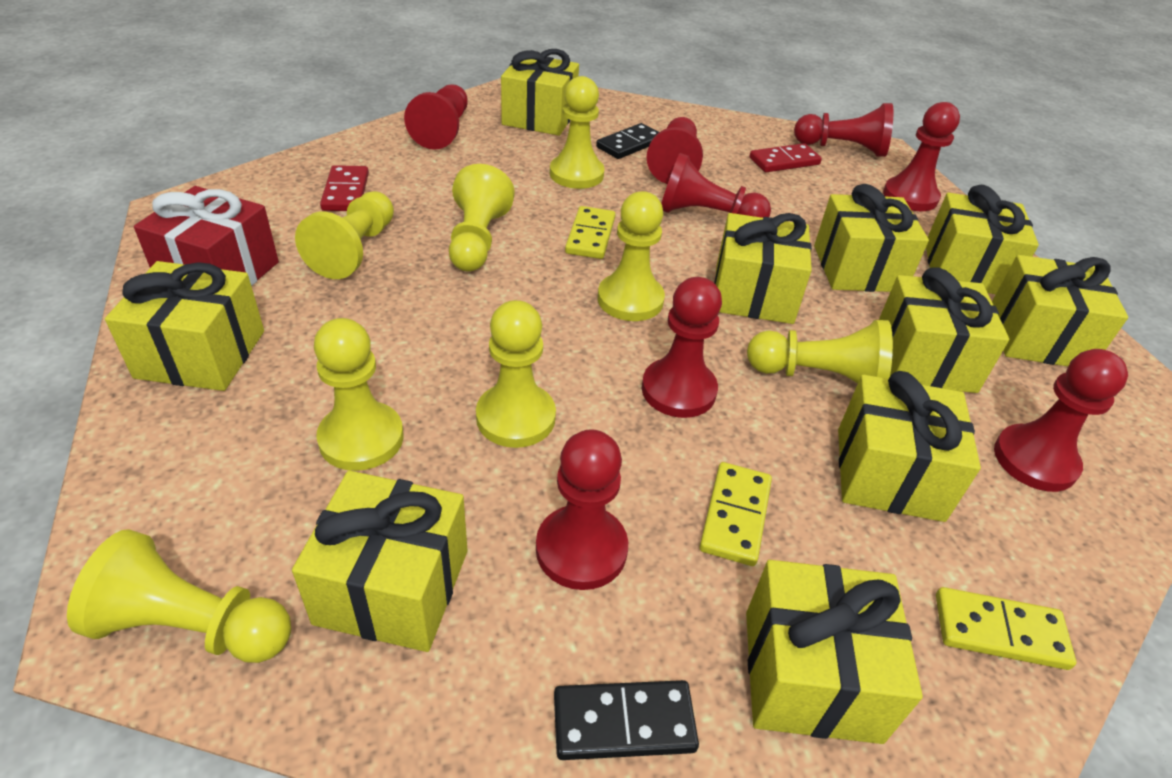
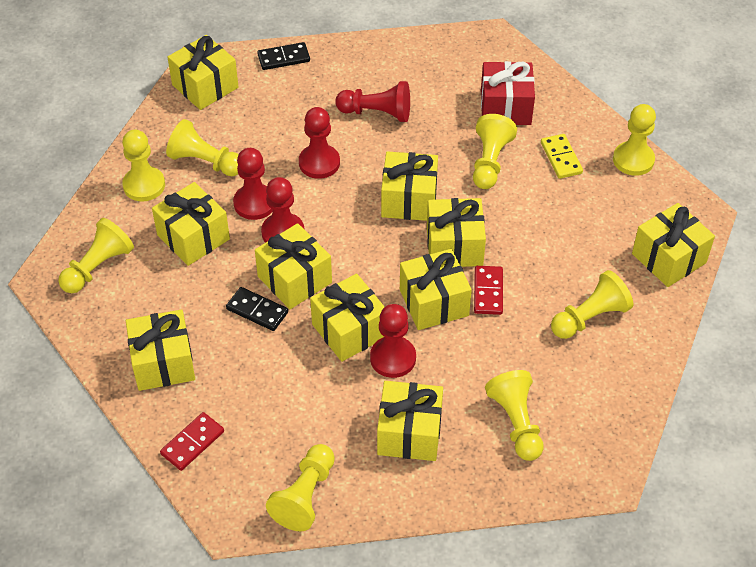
red pawn: 8 -> 5
yellow domino: 3 -> 1

